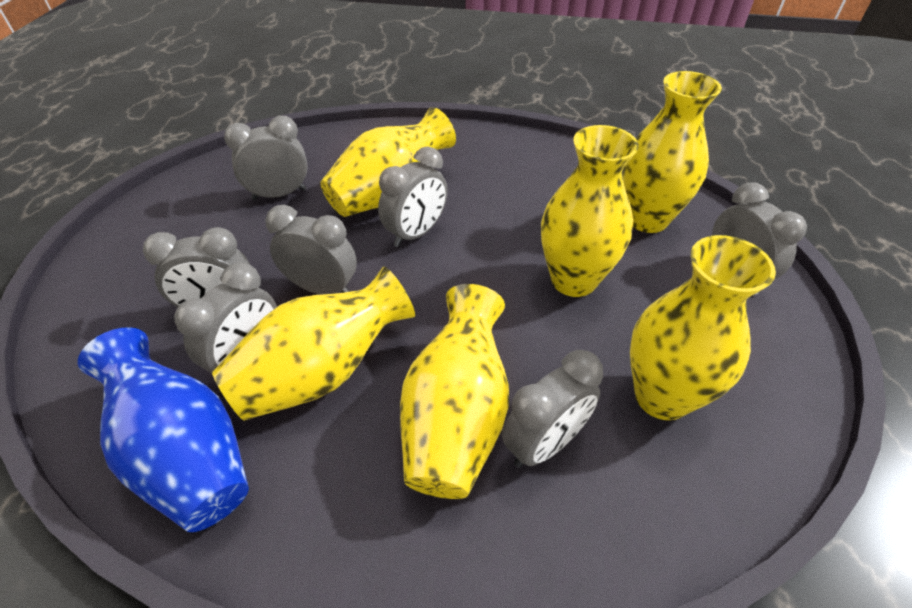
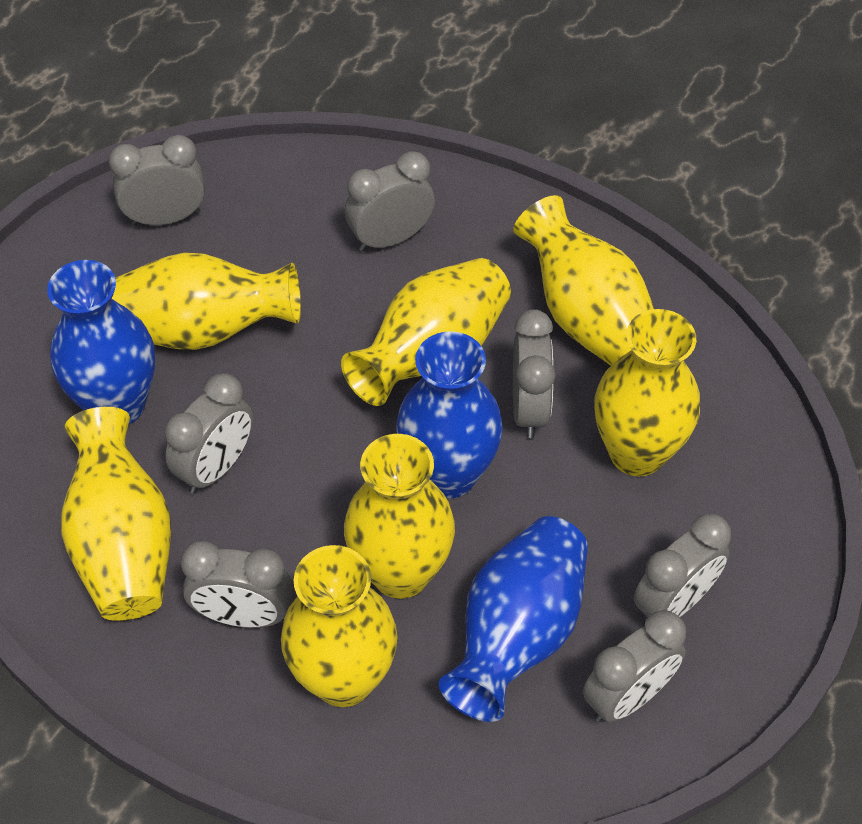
blue vase: 1 -> 3
yellow vase: 6 -> 7

